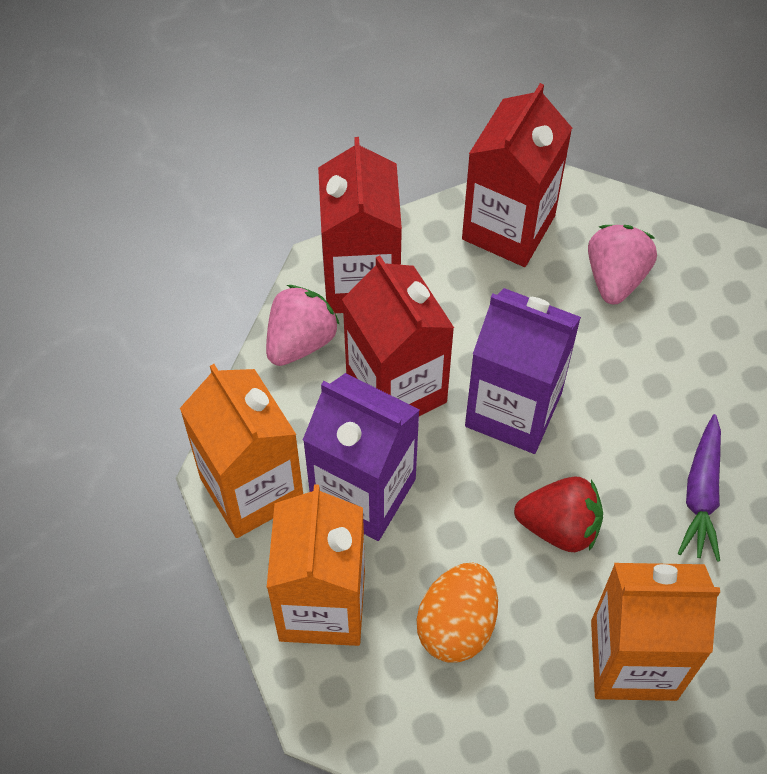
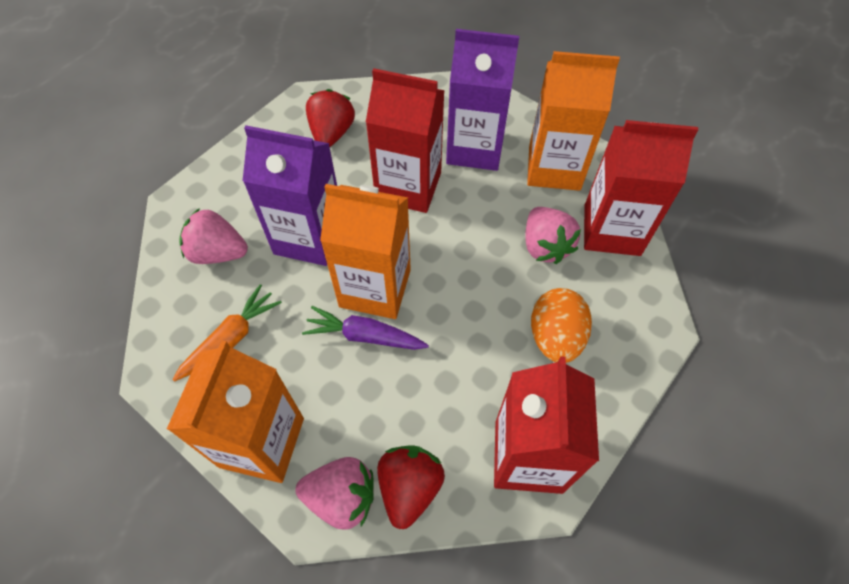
orange carrot: 0 -> 1
pink strawberry: 2 -> 3
red strawberry: 1 -> 2

